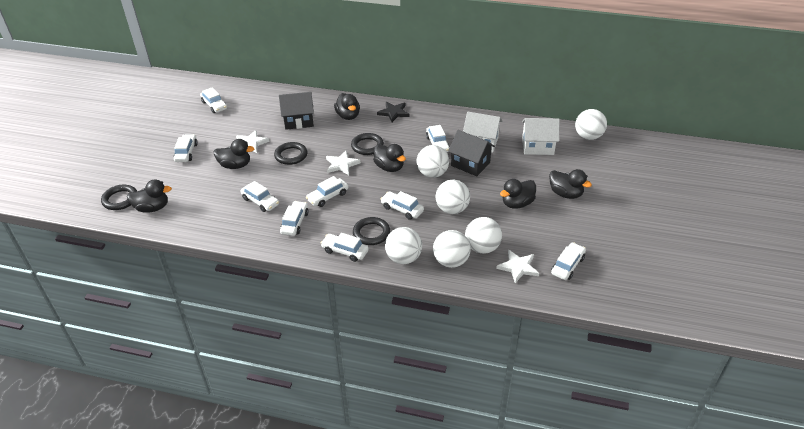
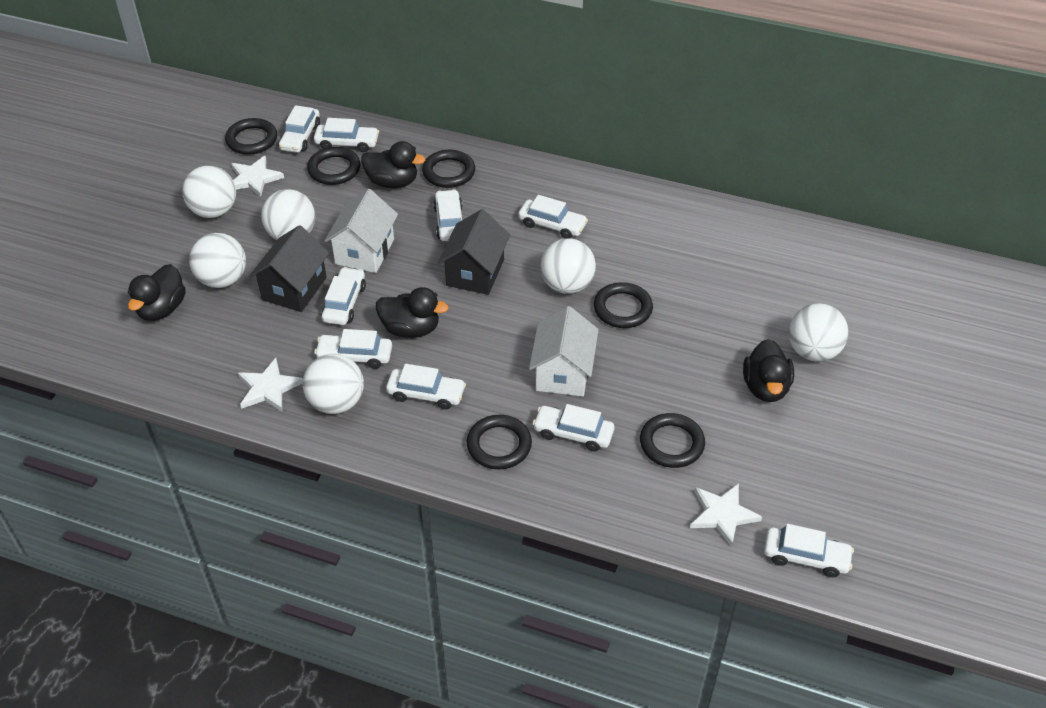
black duck: 6 -> 4
black ring: 4 -> 6
black star: 1 -> 0

